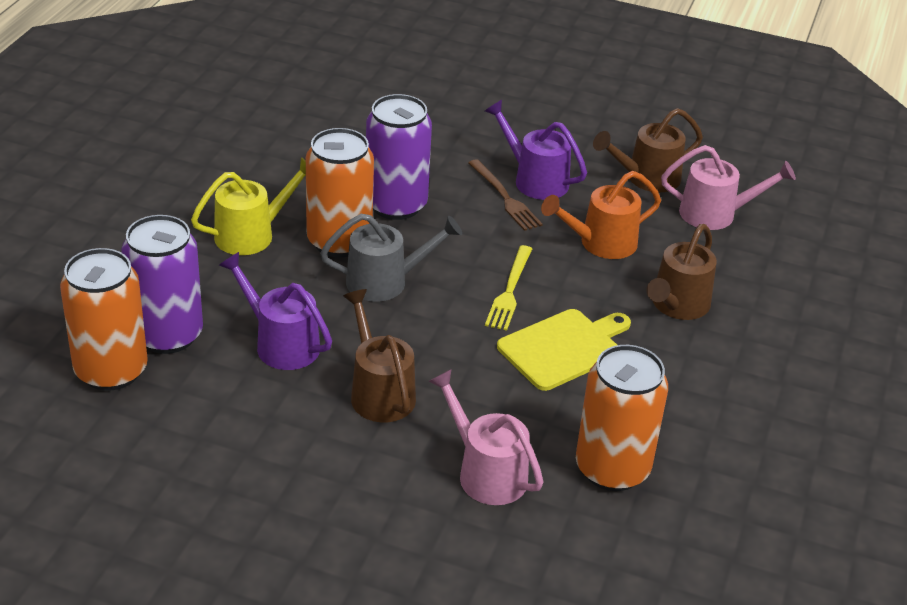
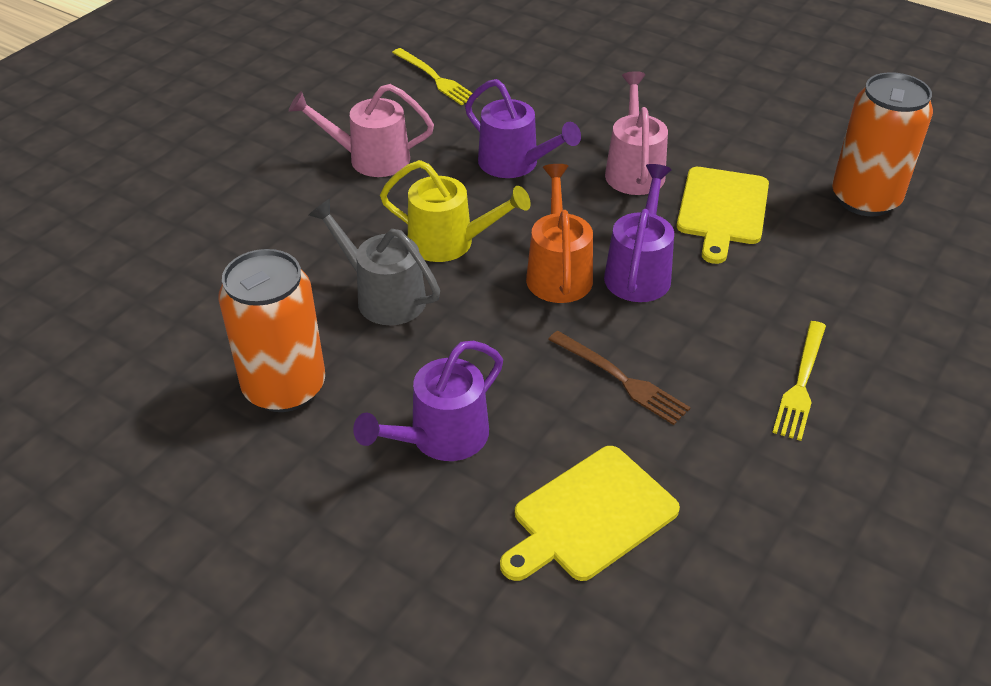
brown watering can: 3 -> 0
orange can: 3 -> 2
purple can: 2 -> 0
purple watering can: 2 -> 3
yellow cutting board: 1 -> 2
yellow fork: 1 -> 2

